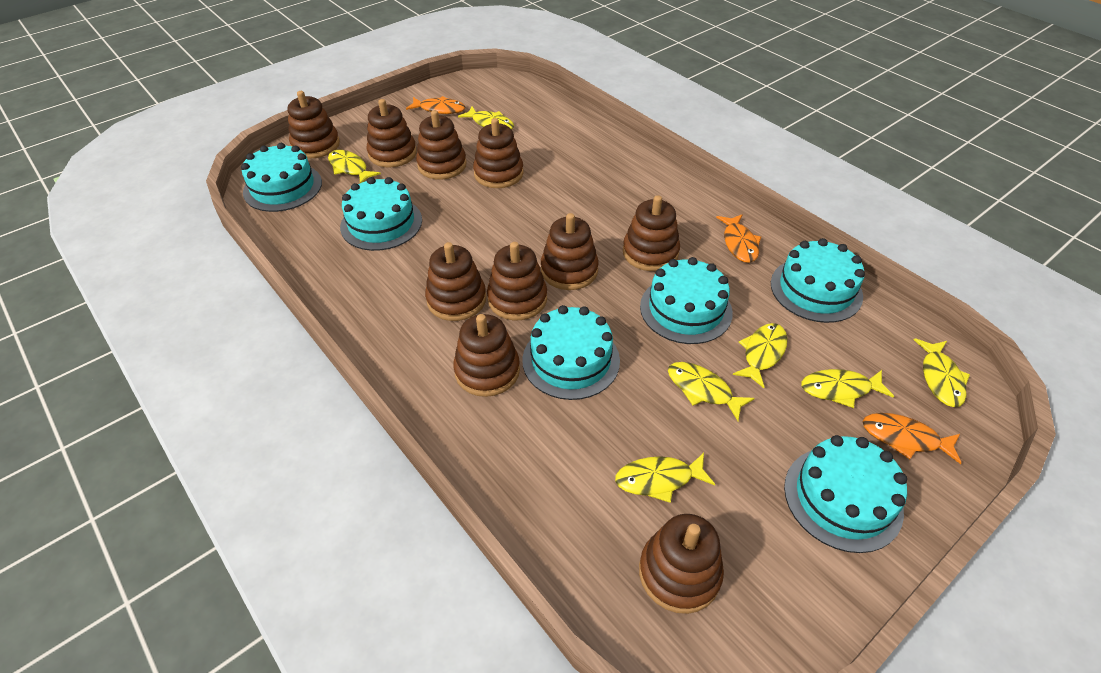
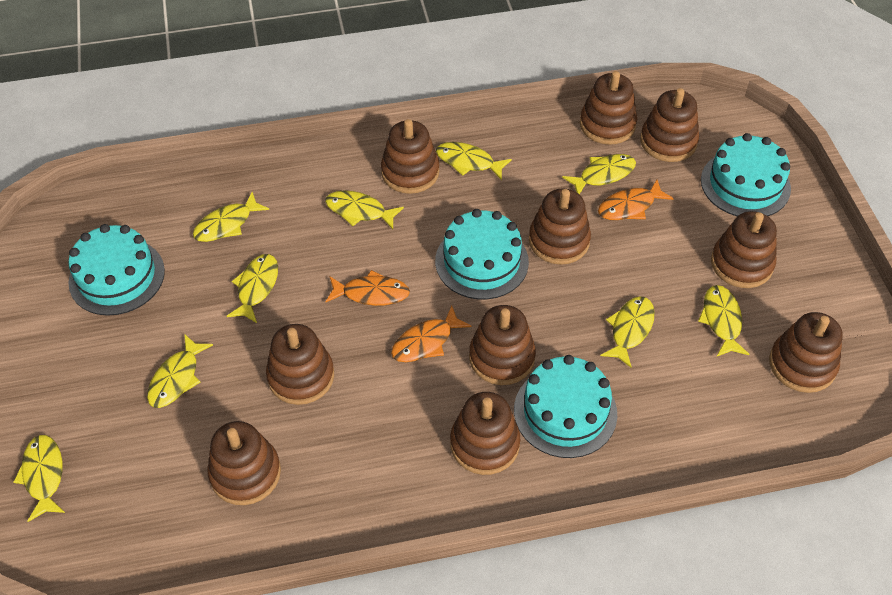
turquoise cake: 6 -> 4
yellow fish: 7 -> 9

